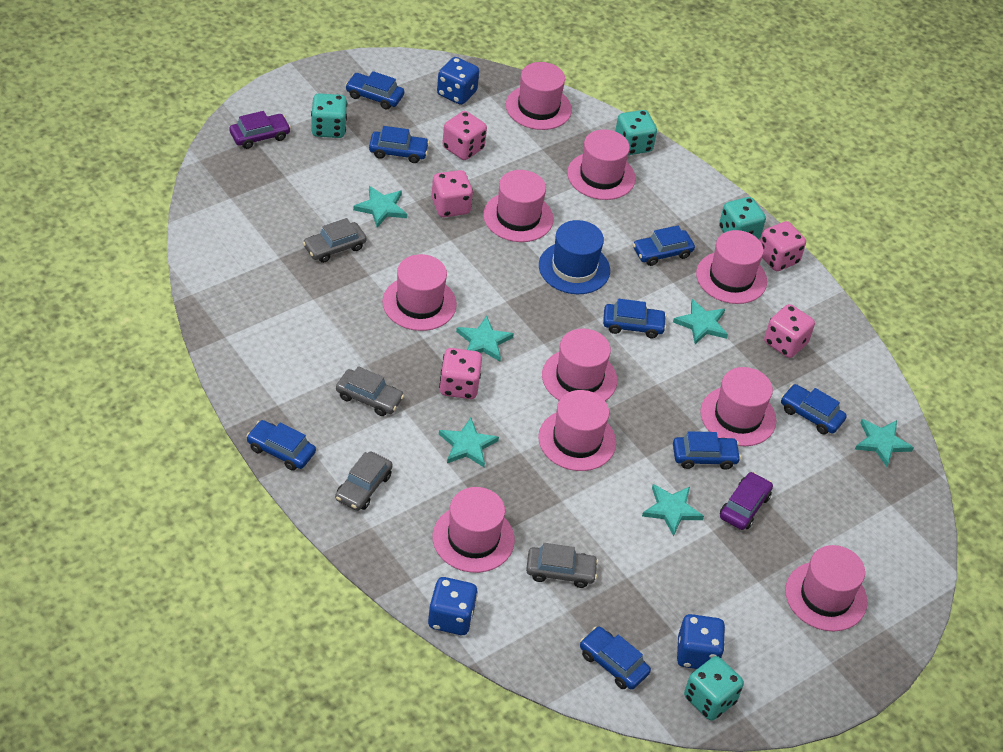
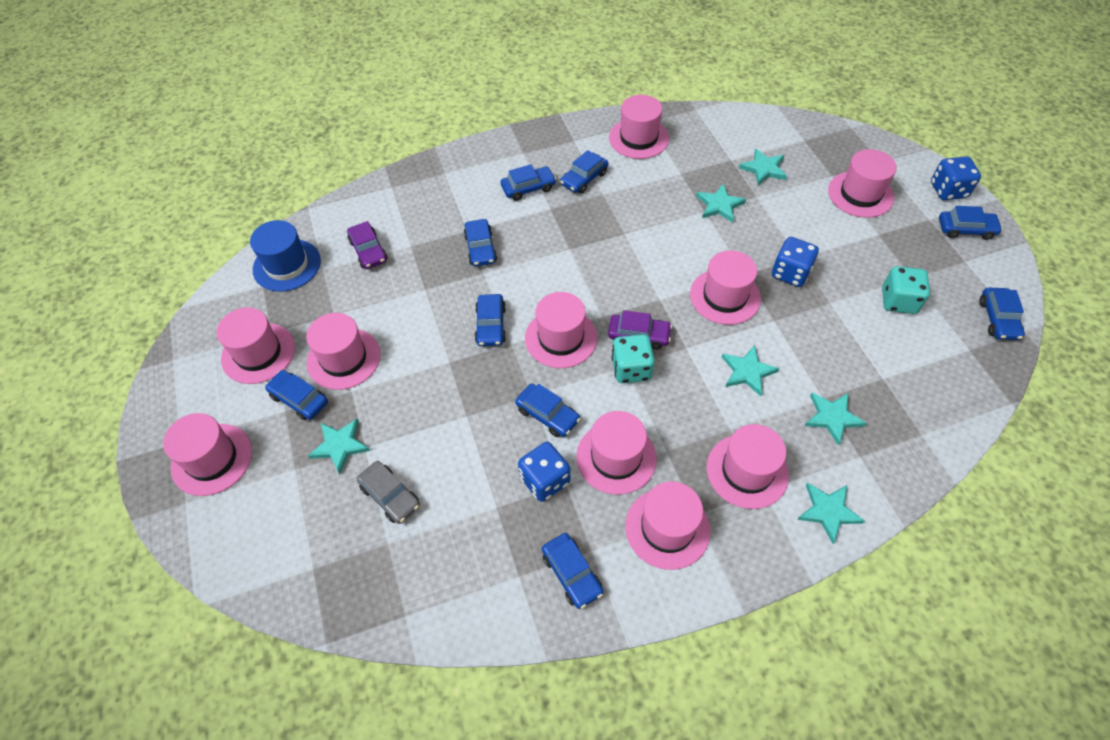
blue car: 8 -> 9
grey car: 4 -> 1
pink dice: 5 -> 0
turquoise dice: 4 -> 2

